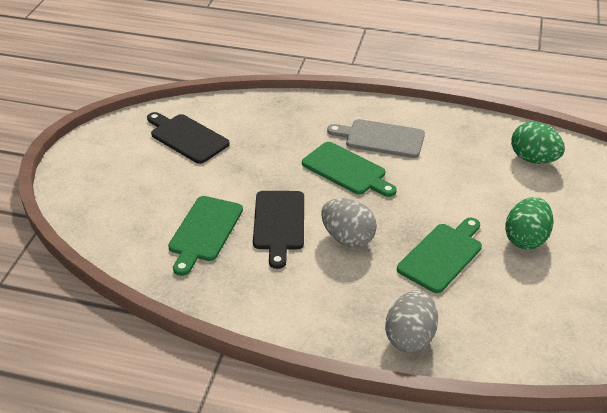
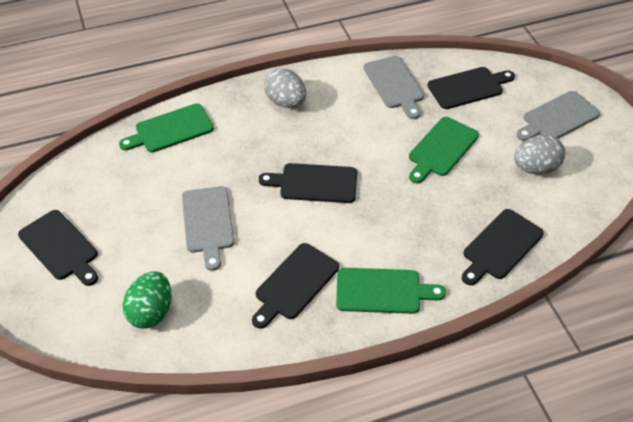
black cutting board: 2 -> 5
green egg: 2 -> 1
grey cutting board: 1 -> 3

